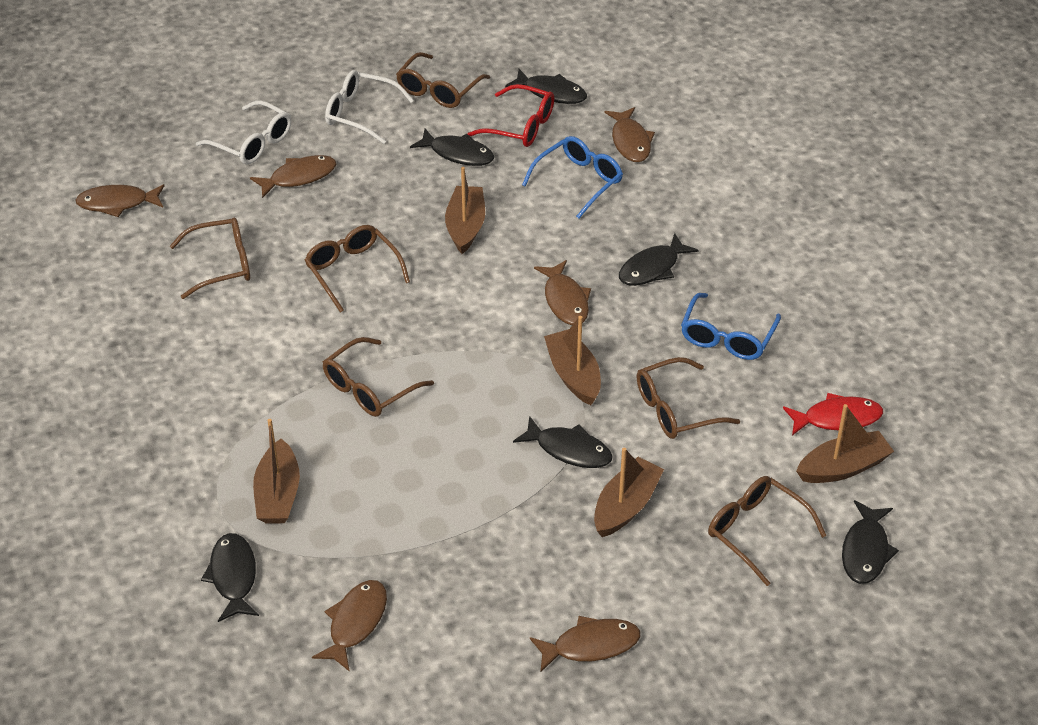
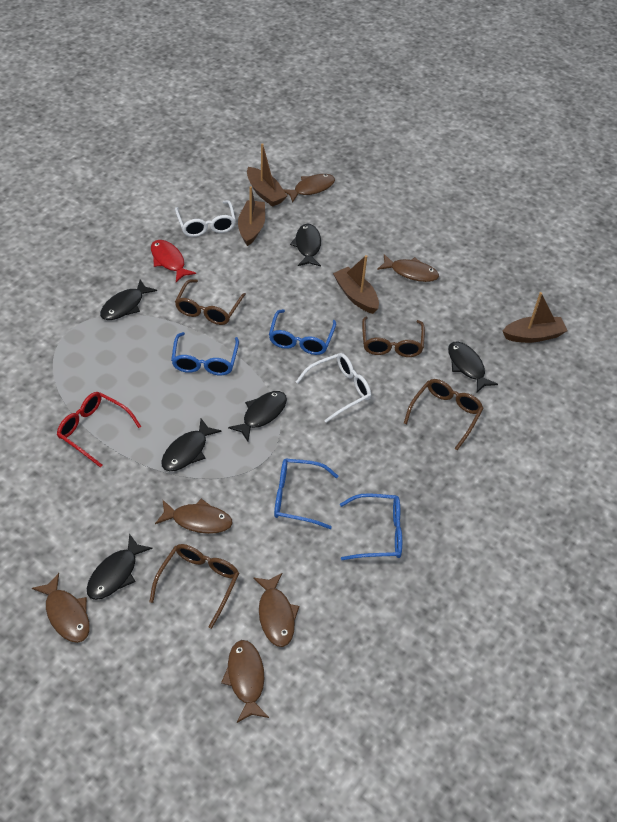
blue glasses: 2 -> 4
brown boat: 5 -> 4
brown glasses: 6 -> 4

